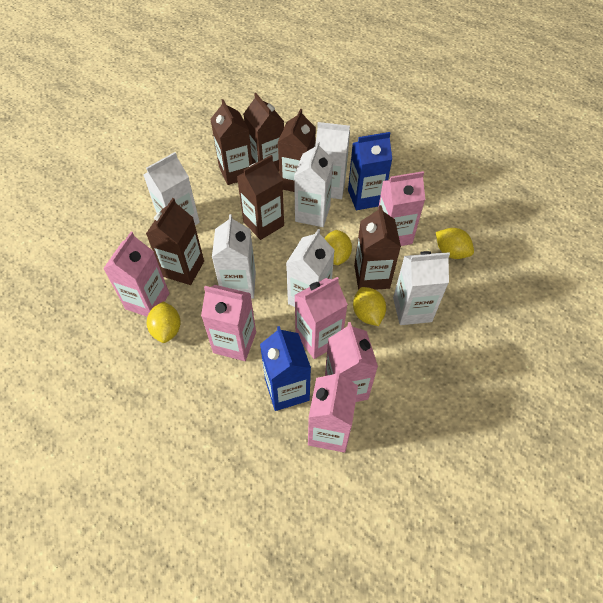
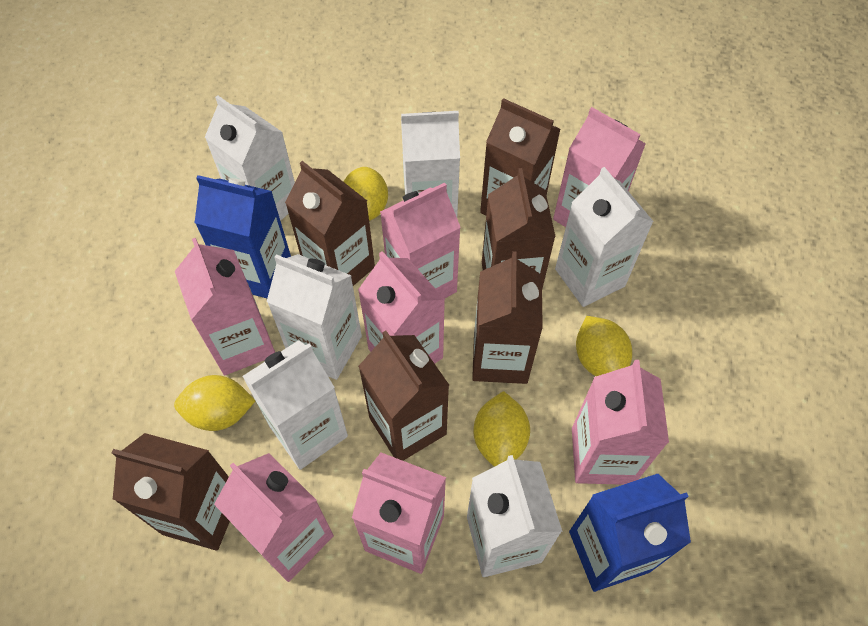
pink carton: 6 -> 7

